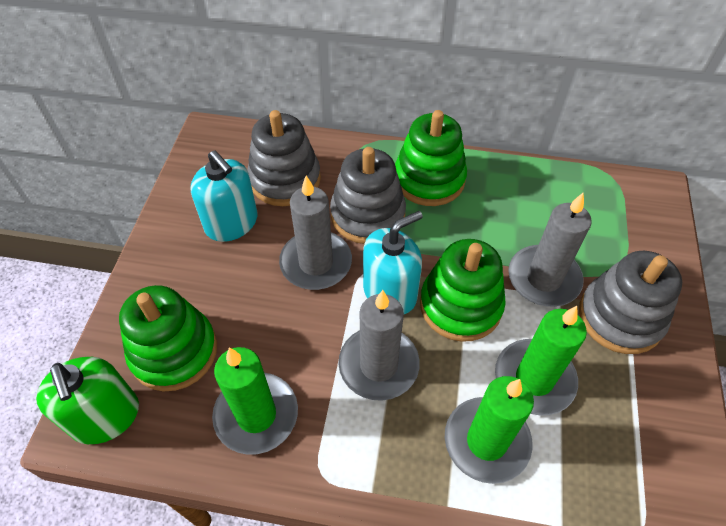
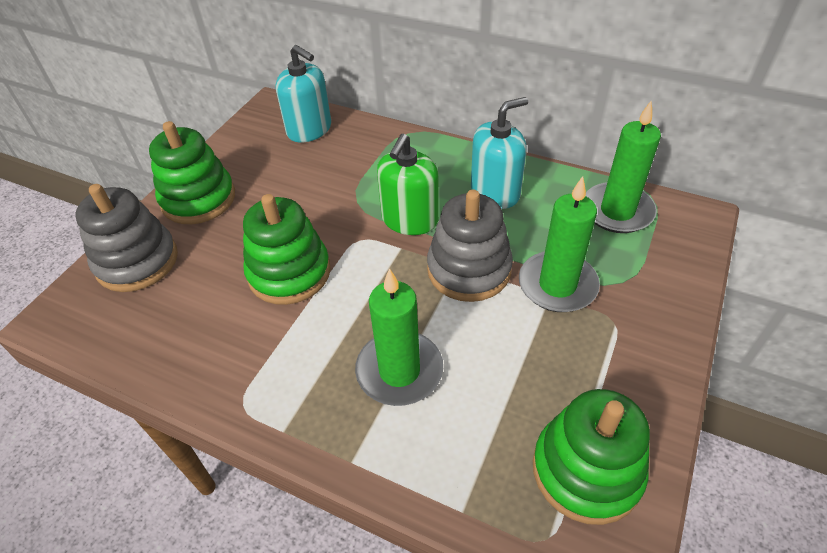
grey candle: 3 -> 0
grey stacking toy: 3 -> 2

